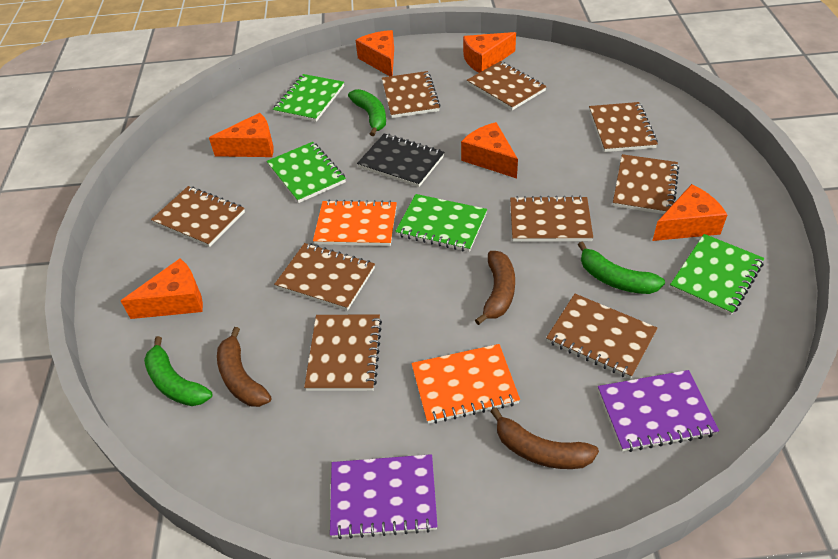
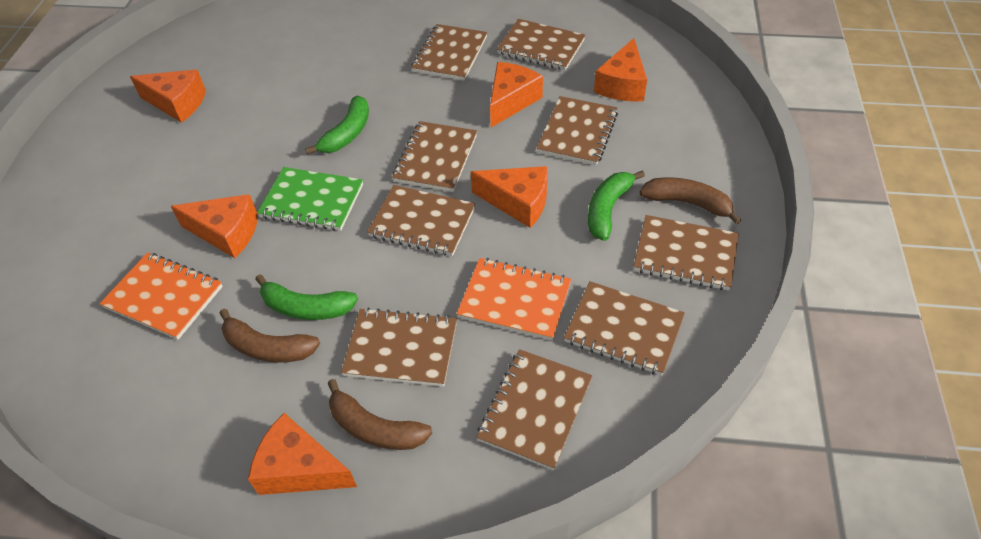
black notebook: 1 -> 0
green notebook: 4 -> 1
purple notebook: 2 -> 0

